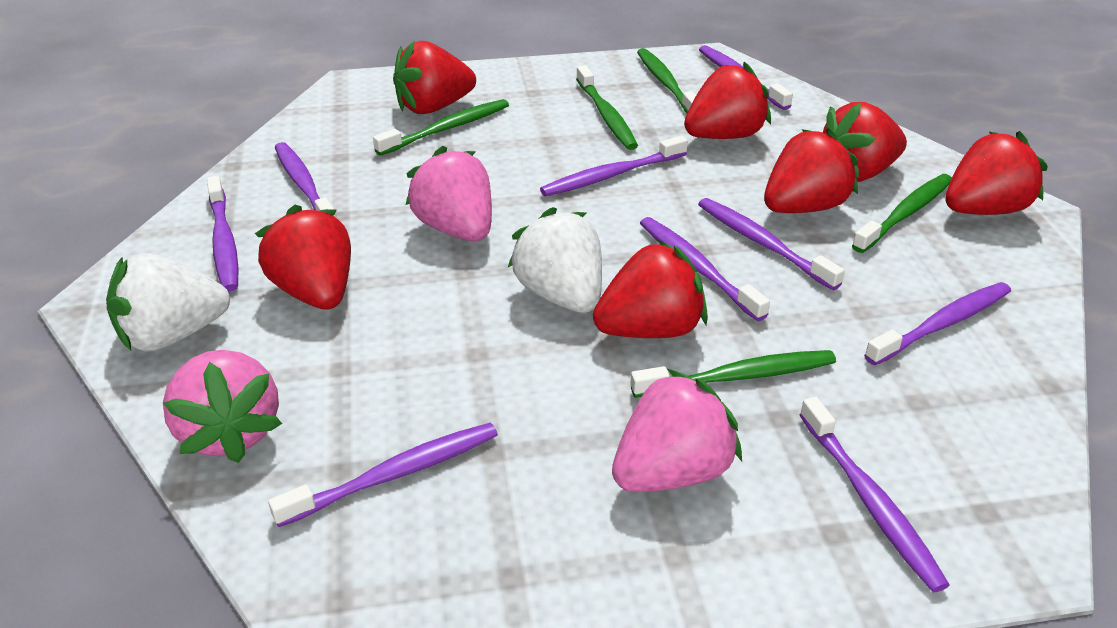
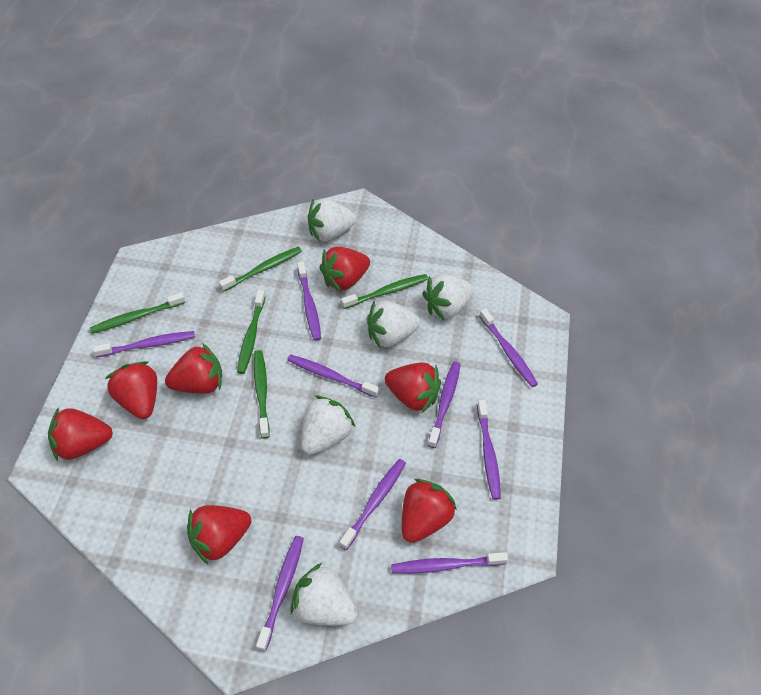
pink strawberry: 3 -> 0
white strawberry: 2 -> 5

